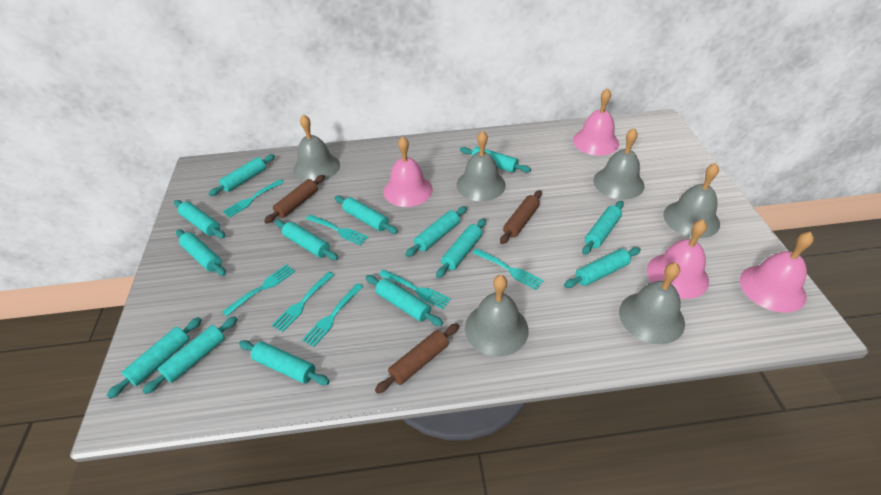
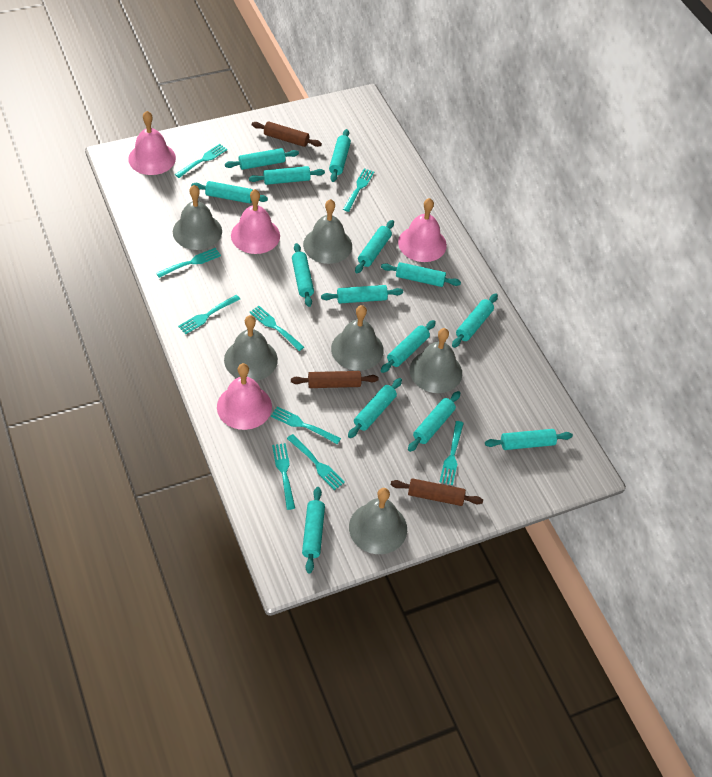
turquoise fork: 7 -> 9

